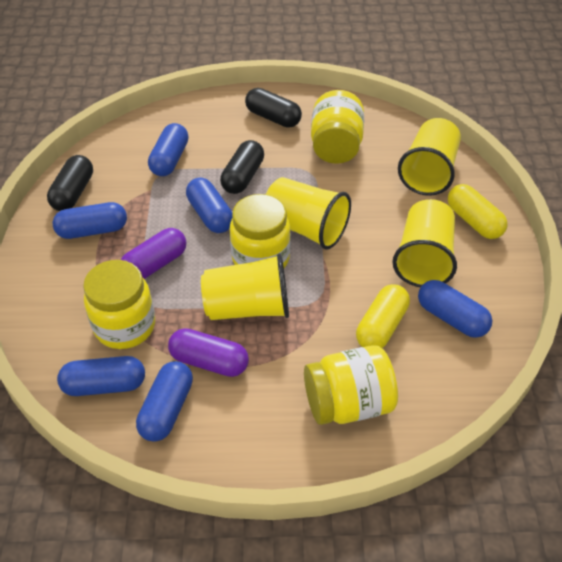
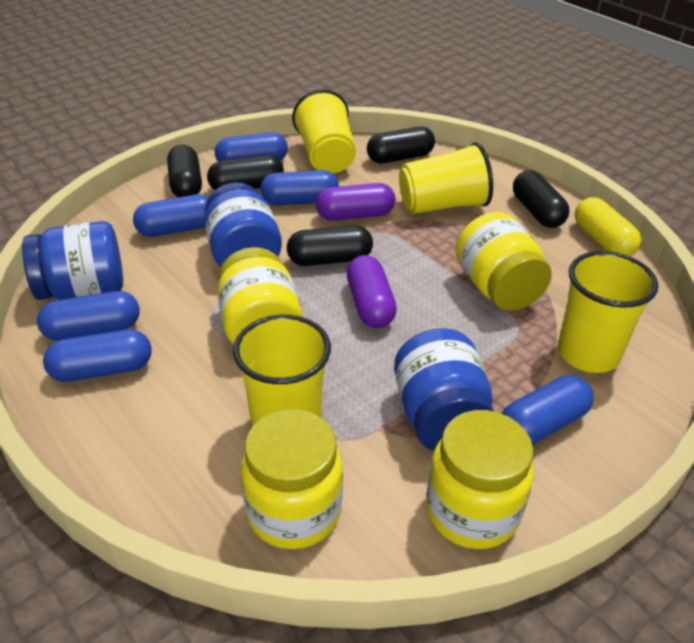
black capsule: 3 -> 5
blue jar: 0 -> 3
yellow capsule: 2 -> 1

